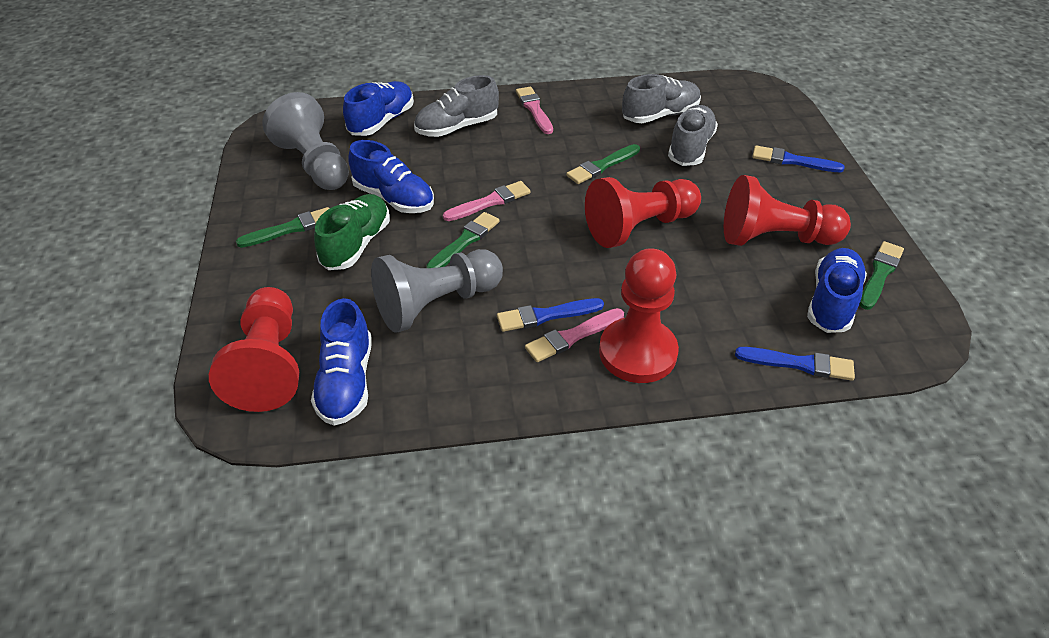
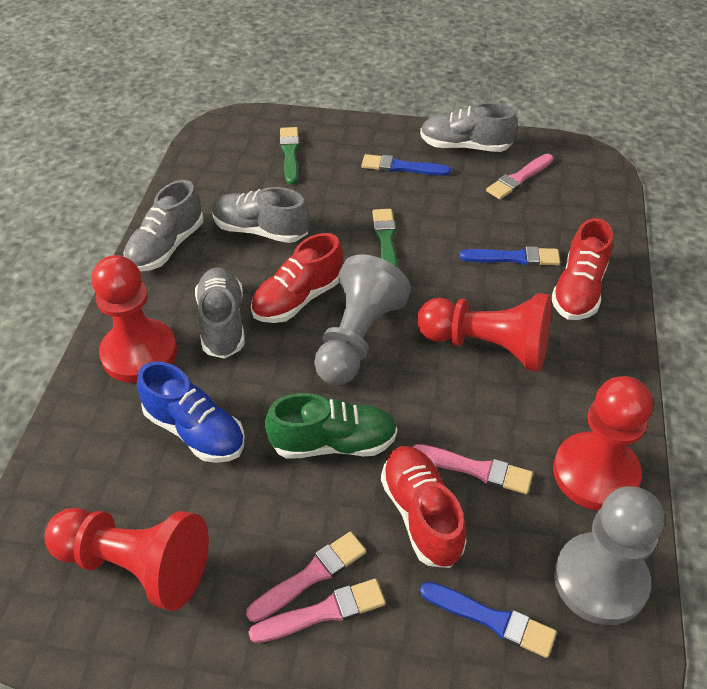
blue shoe: 4 -> 1
green brush: 4 -> 2
grey shoe: 3 -> 4
pink brush: 3 -> 4
red shoe: 0 -> 3

